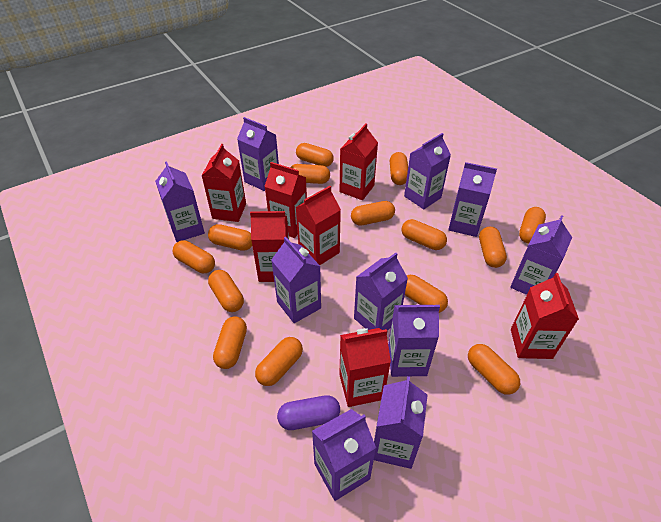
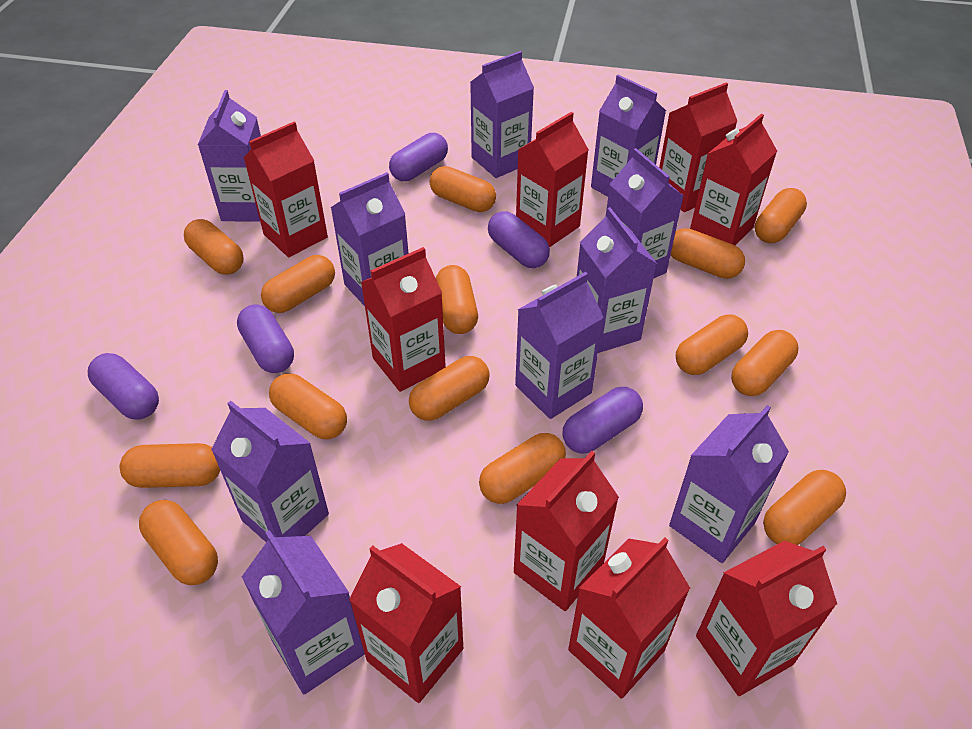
purple capsule: 1 -> 5
red carton: 7 -> 9

